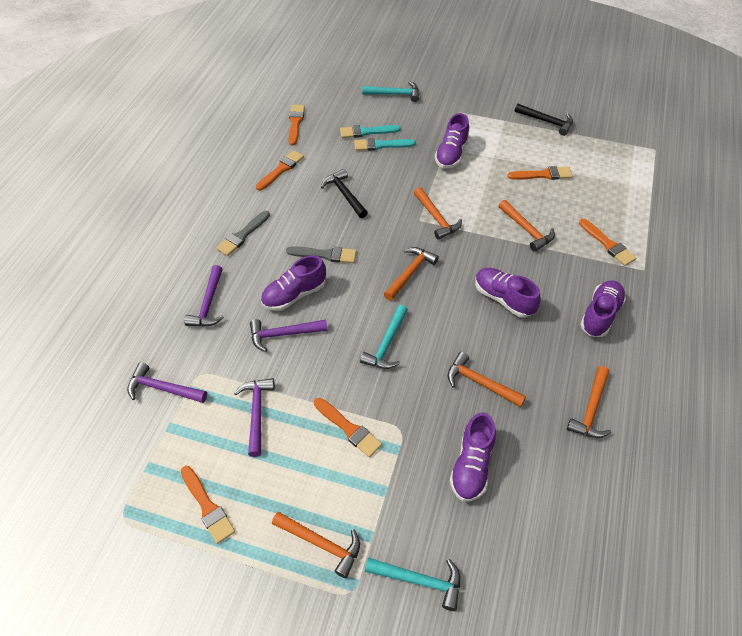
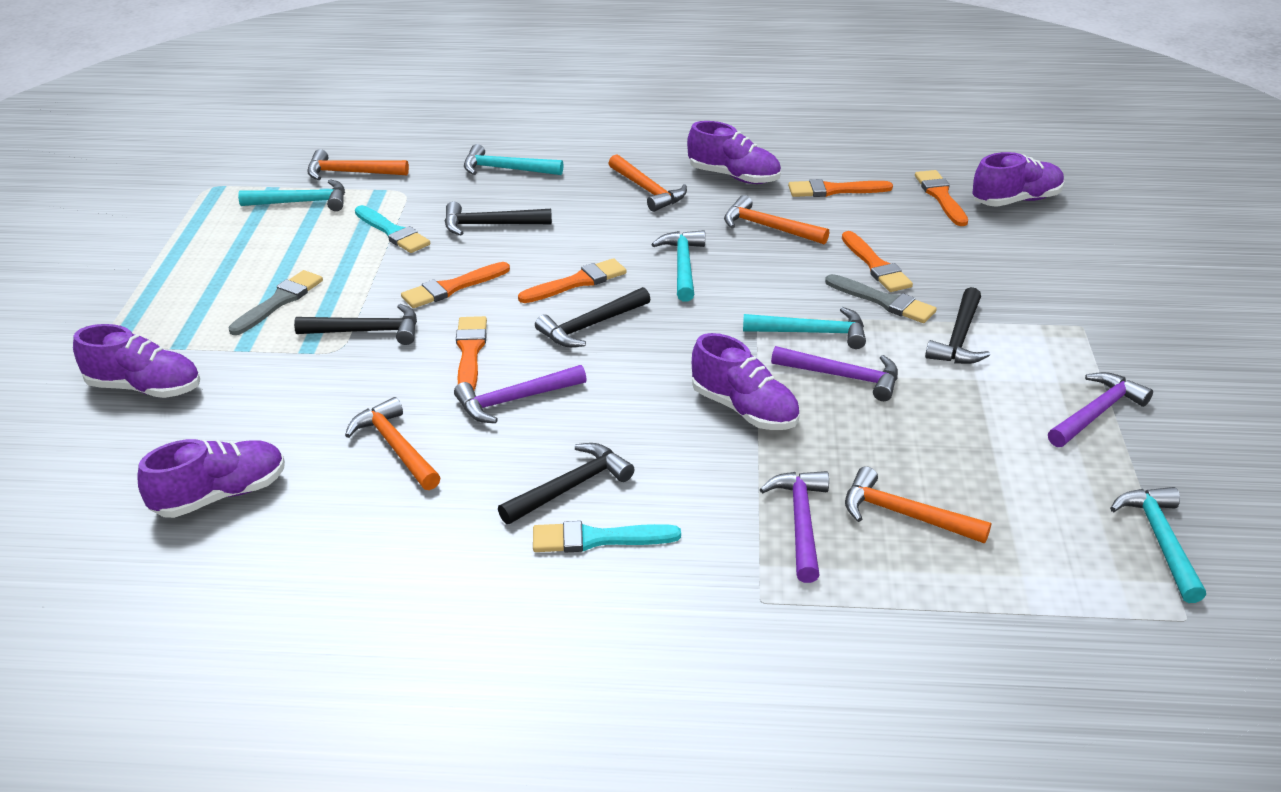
black hammer: 2 -> 5
orange hammer: 6 -> 5
turquoise hammer: 3 -> 5

